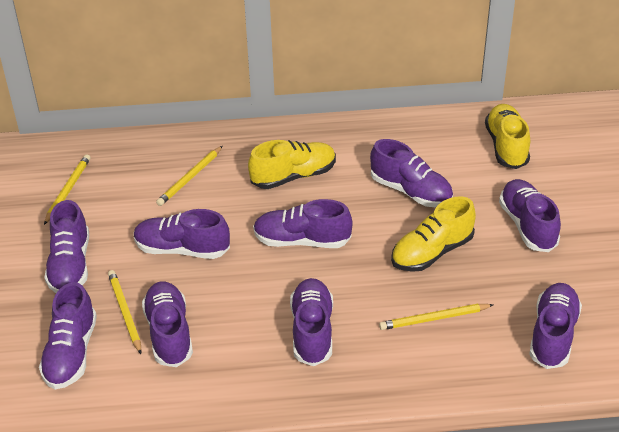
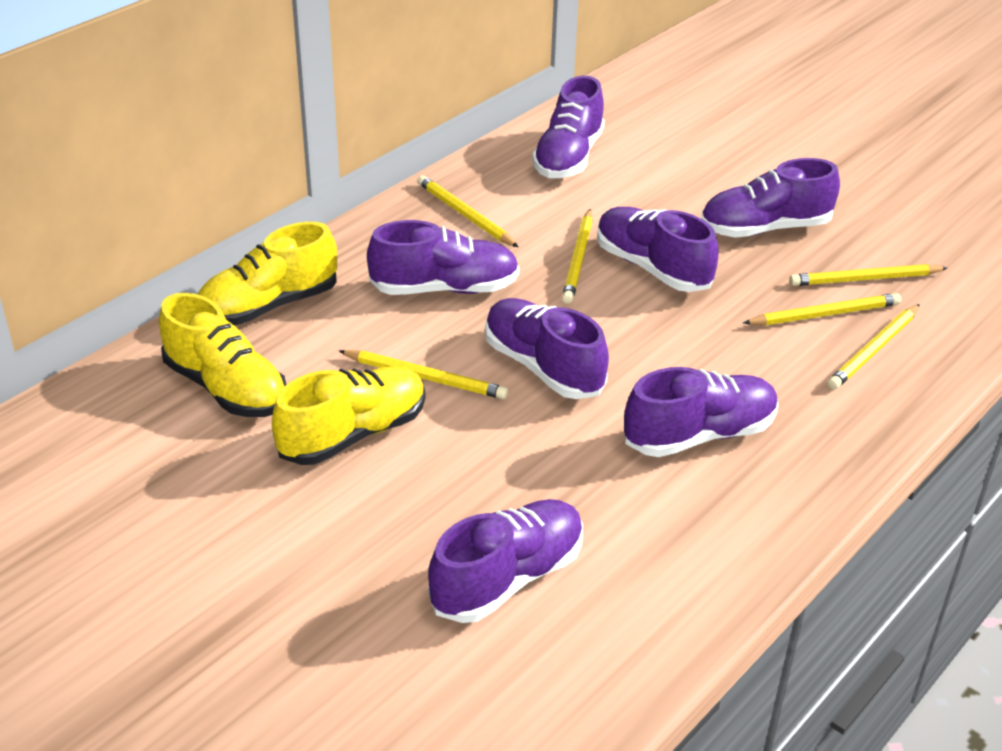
purple shoe: 9 -> 7
yellow pencil: 4 -> 6

